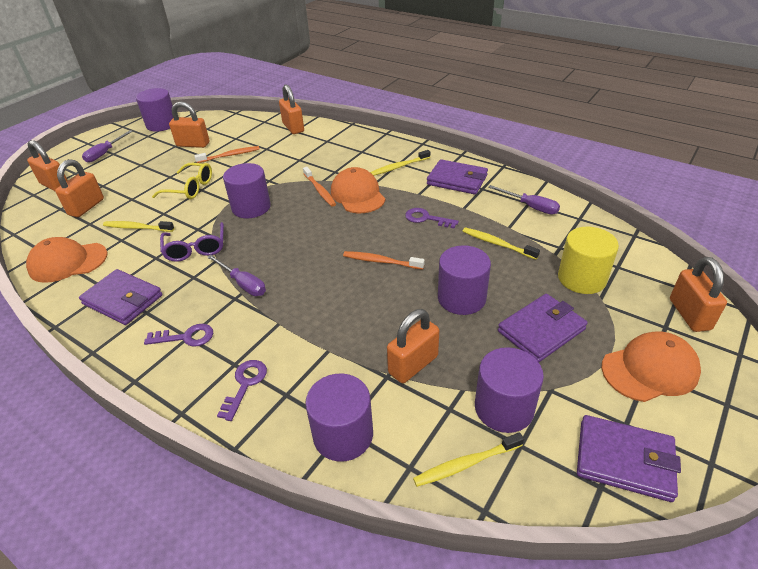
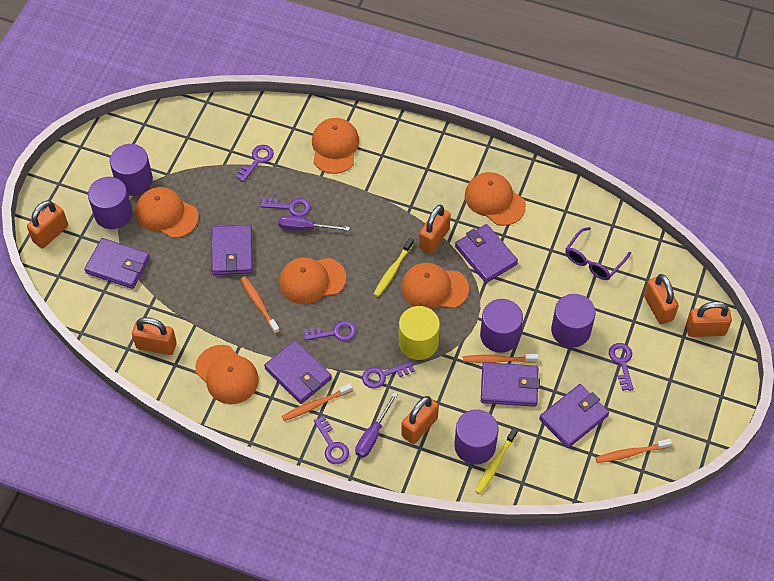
orange cap: 3 -> 6
orange toothbrush: 3 -> 4
purple key: 3 -> 6
purple screwdriver: 3 -> 2
purple wallet: 4 -> 6
yellow glasses: 1 -> 0
yellow toothbrush: 4 -> 2

